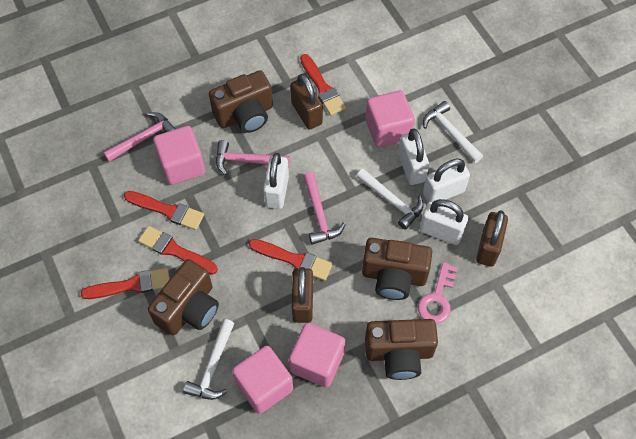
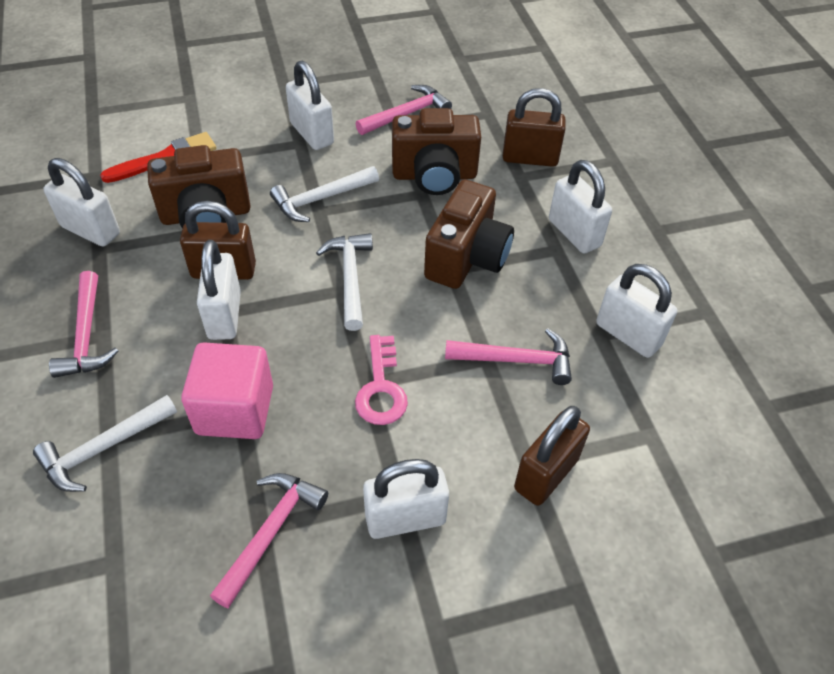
brown camera: 4 -> 3
pink cube: 4 -> 1
pink hammer: 3 -> 4
red brush: 5 -> 1
white padlock: 4 -> 6

